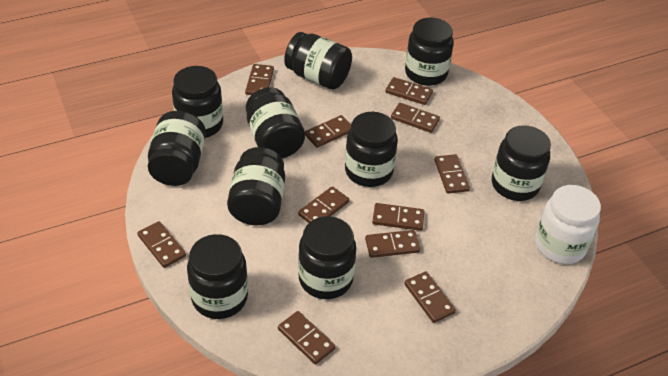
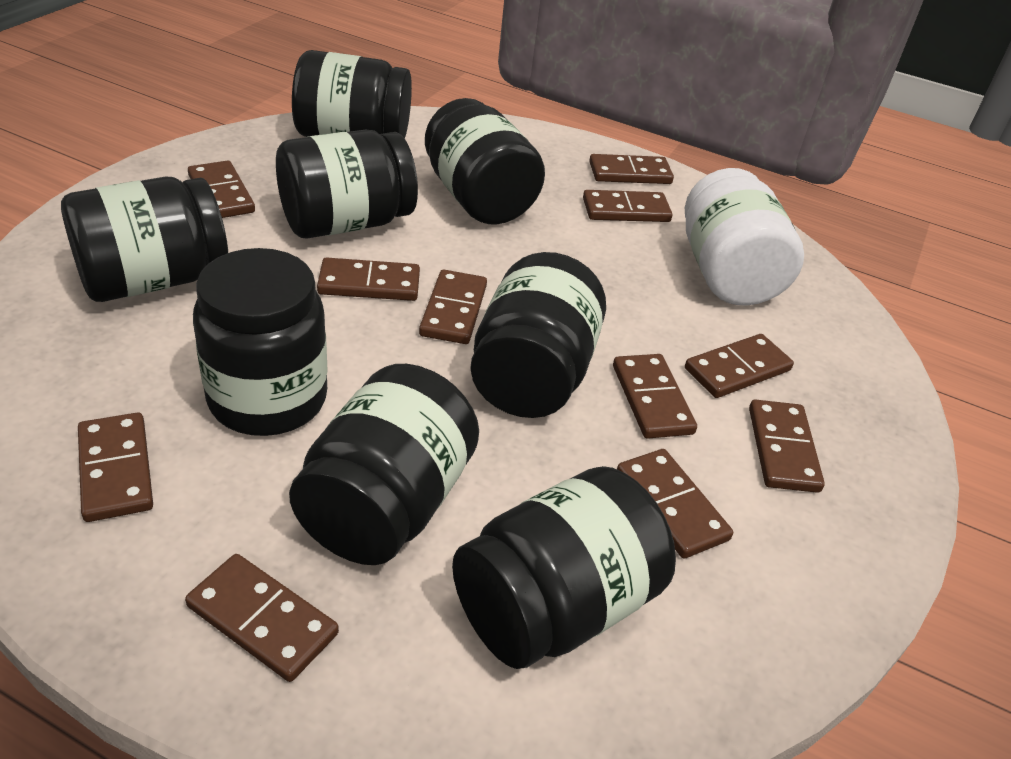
black jar: 10 -> 8

